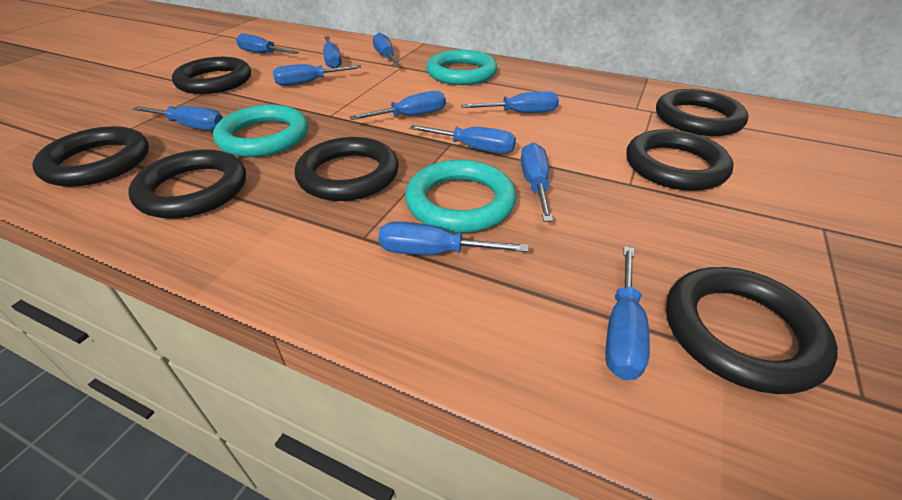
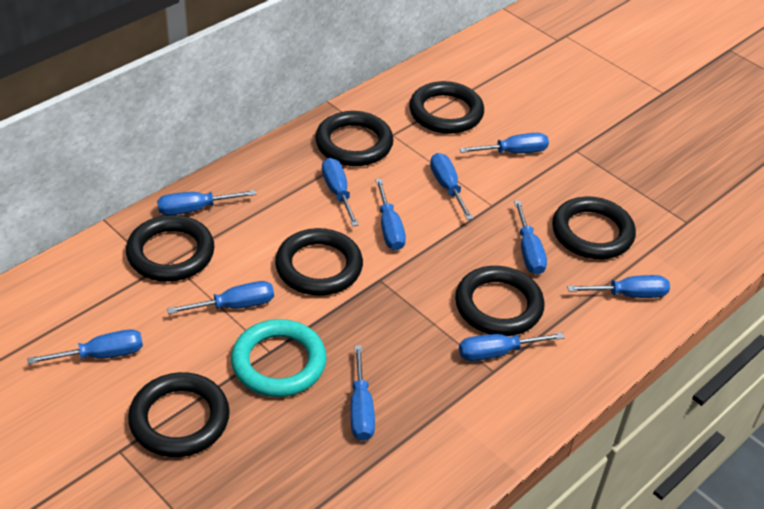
turquoise ring: 3 -> 1

